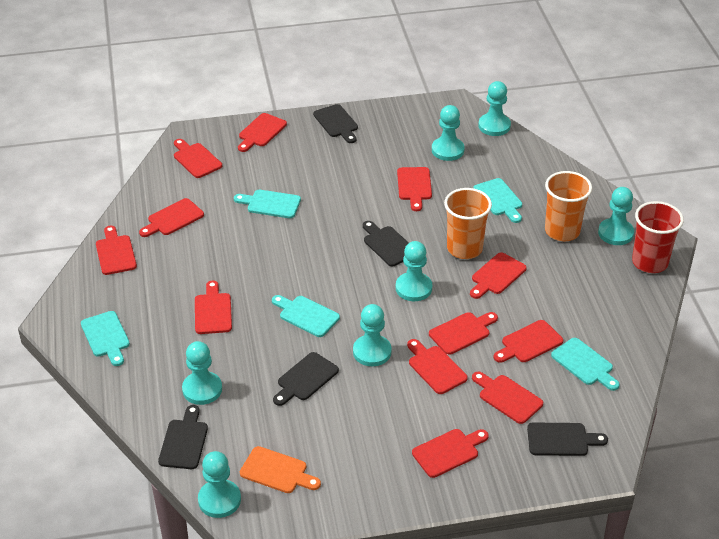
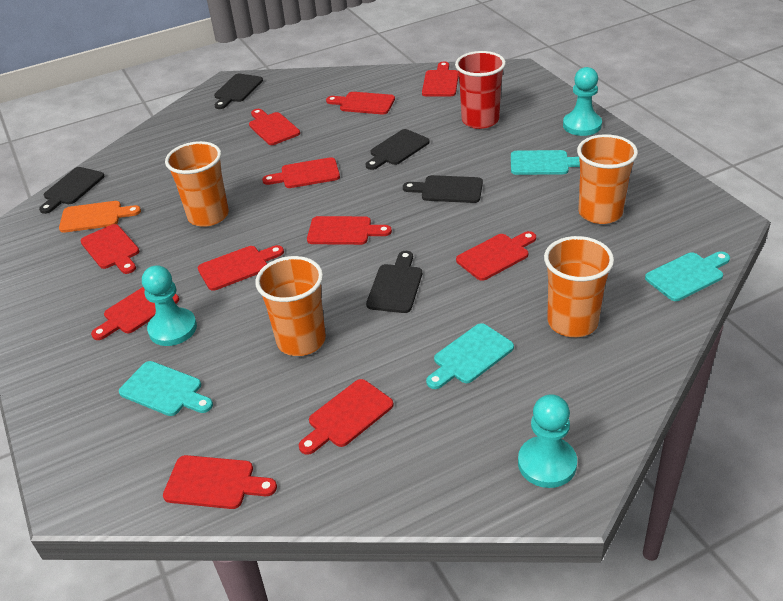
orange cup: 2 -> 4
red cutting board: 12 -> 11
turquoise cutting board: 5 -> 4
turquoise pawn: 7 -> 3

